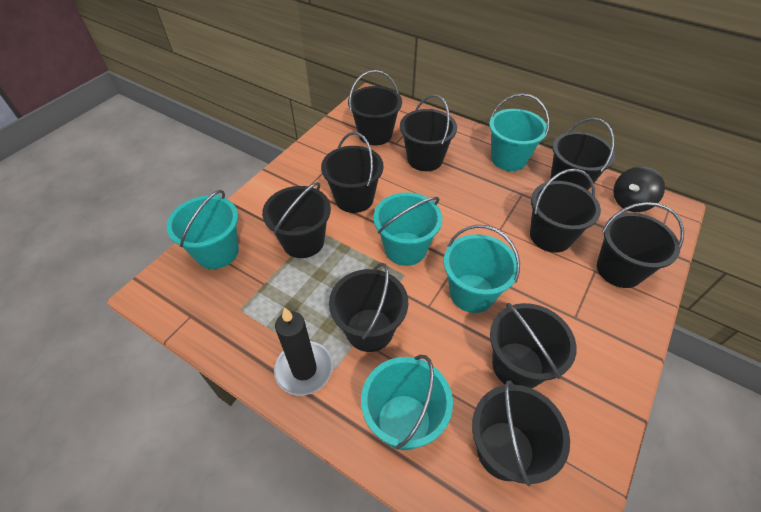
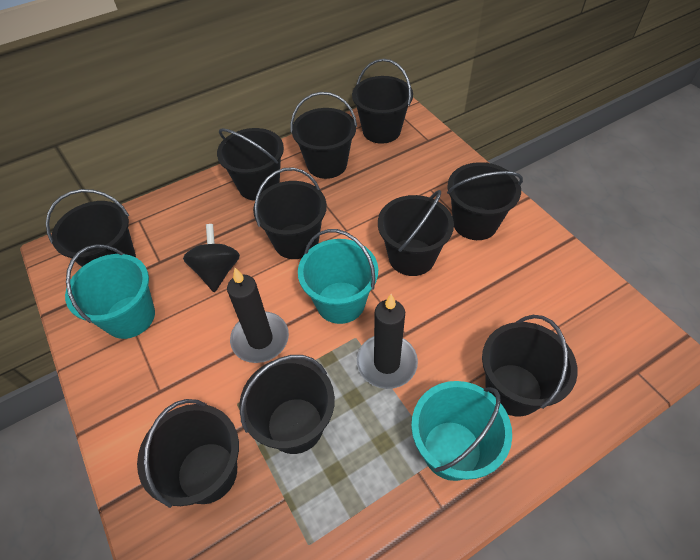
black candle: 1 -> 2
turquoise bucket: 5 -> 3

